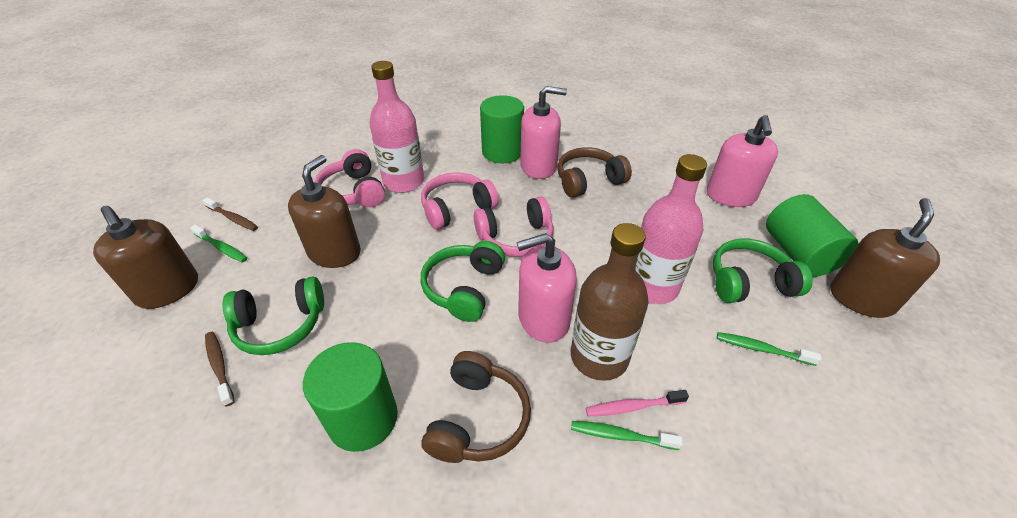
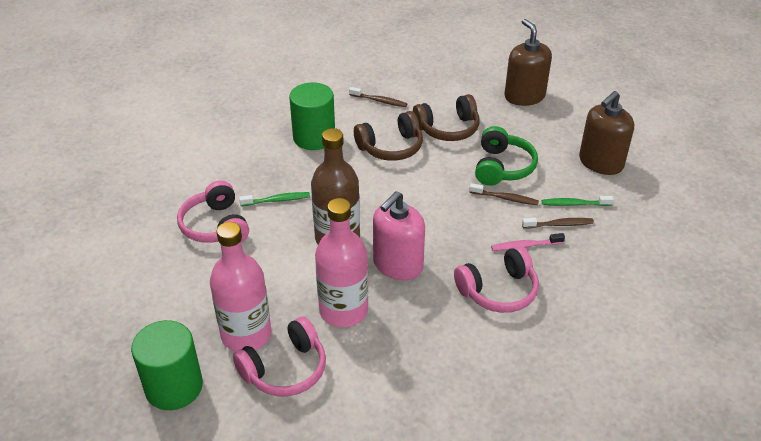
brown soap dispenser: 3 -> 2
brown toothbrush: 2 -> 3
green cylinder: 3 -> 2
green headphones: 3 -> 1
green toothbrush: 3 -> 2
pink soap dispenser: 3 -> 1

